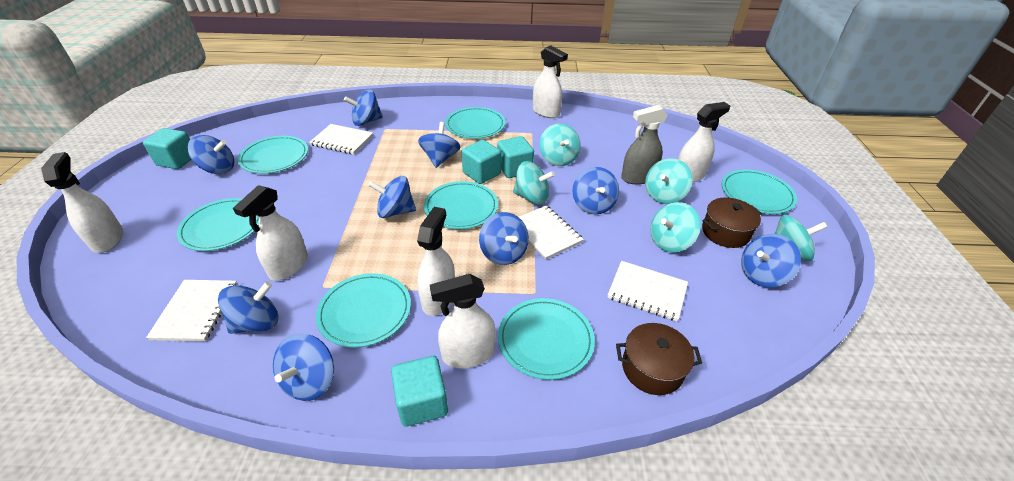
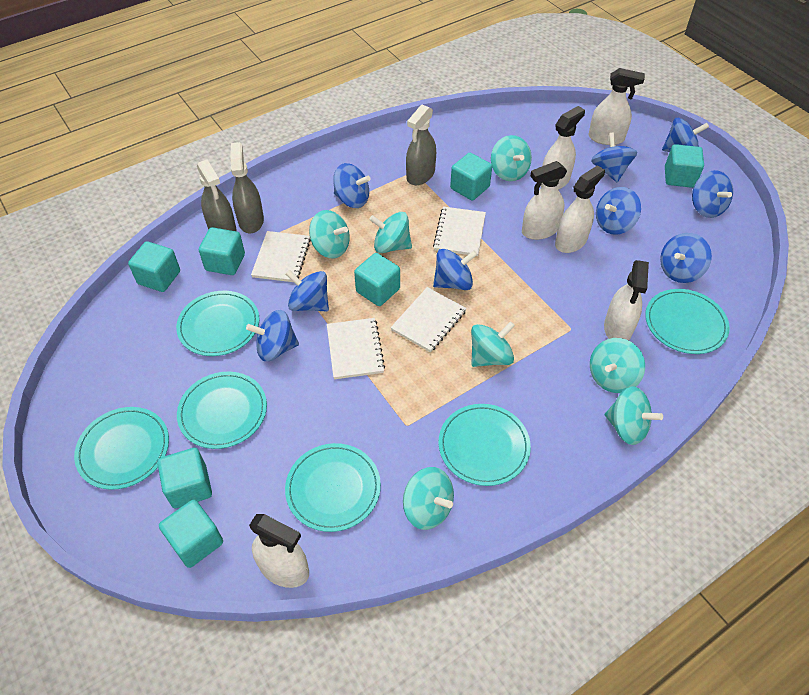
brown pot: 2 -> 0
grey spray bottle: 1 -> 3
turquoise cube: 4 -> 7
turquoise plate: 7 -> 6
turquoise spinning top: 5 -> 7

